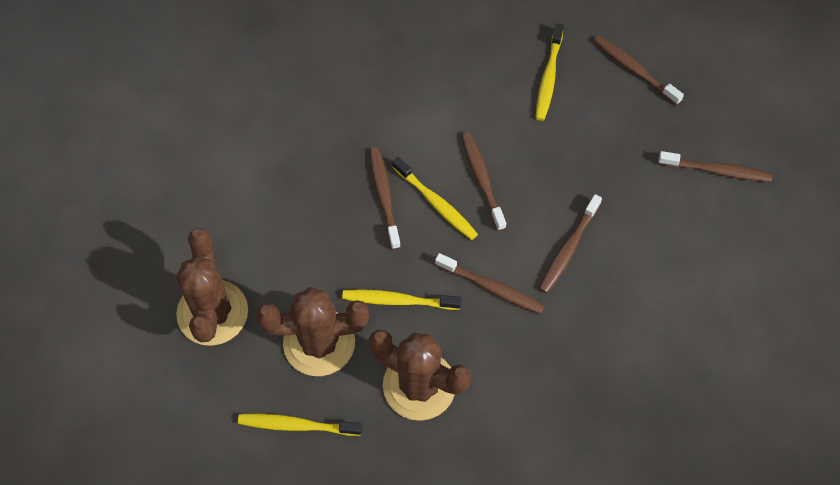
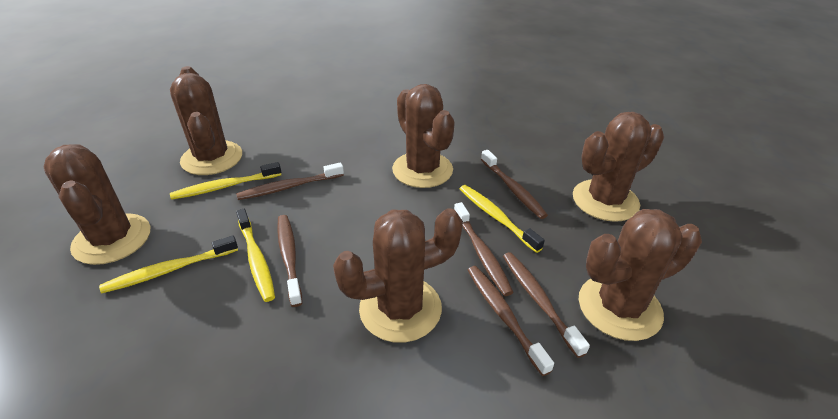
brown cactus: 3 -> 6

